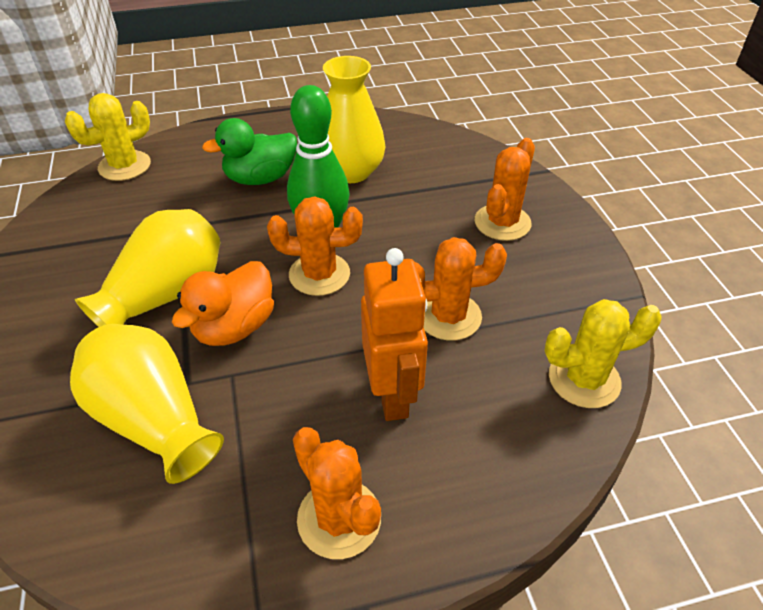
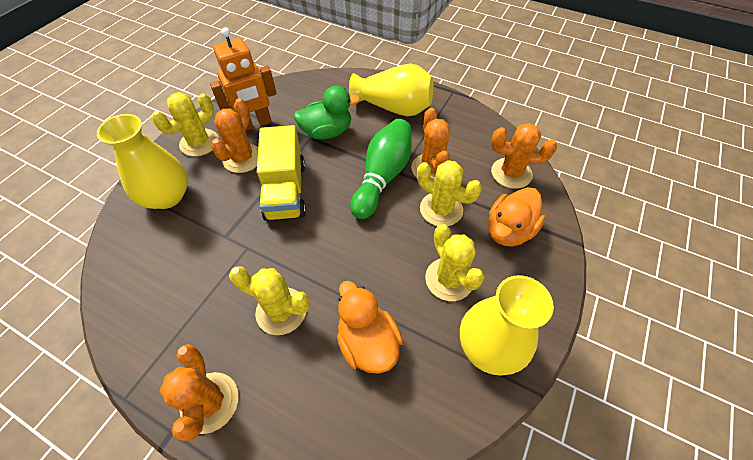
orange duck: 1 -> 2
yellow cactus: 2 -> 4
yellow truck: 0 -> 1

